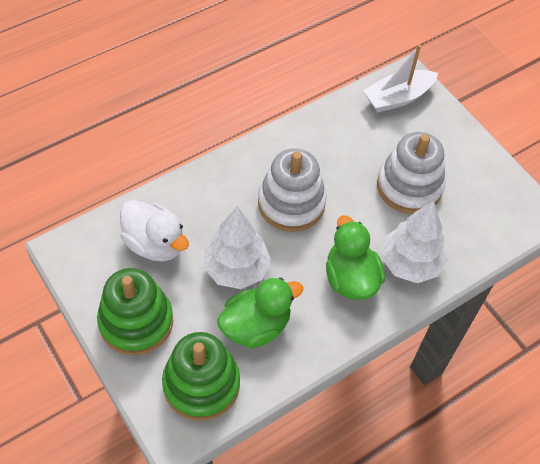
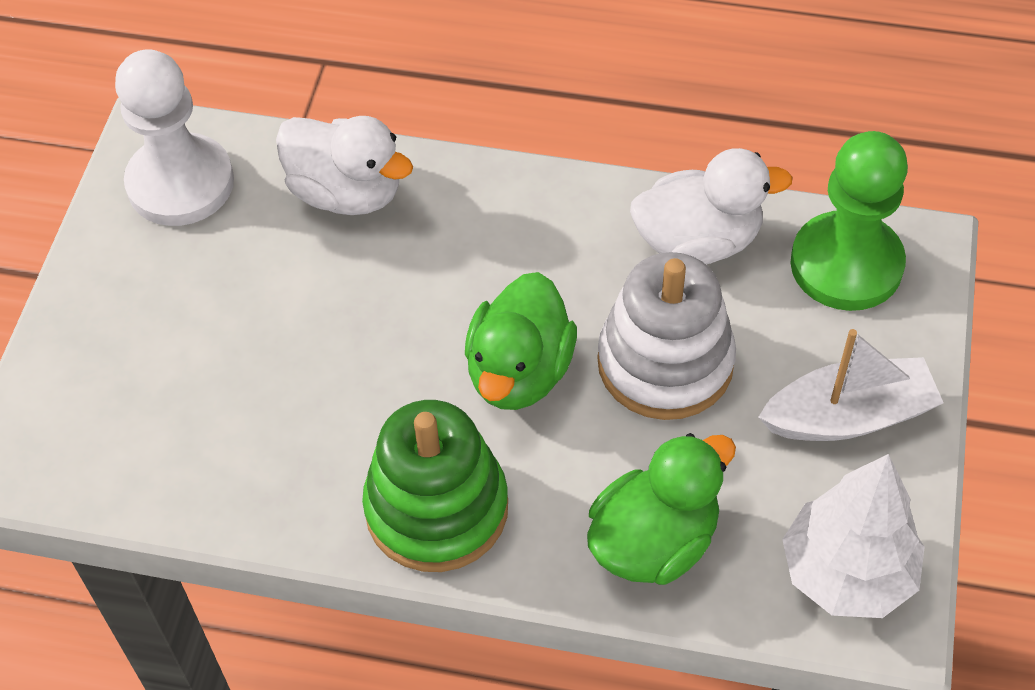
green pawn: 0 -> 1
green stacking toy: 2 -> 1
white duck: 1 -> 2
white pawn: 0 -> 1
white stacking toy: 2 -> 1
white tree: 2 -> 1

